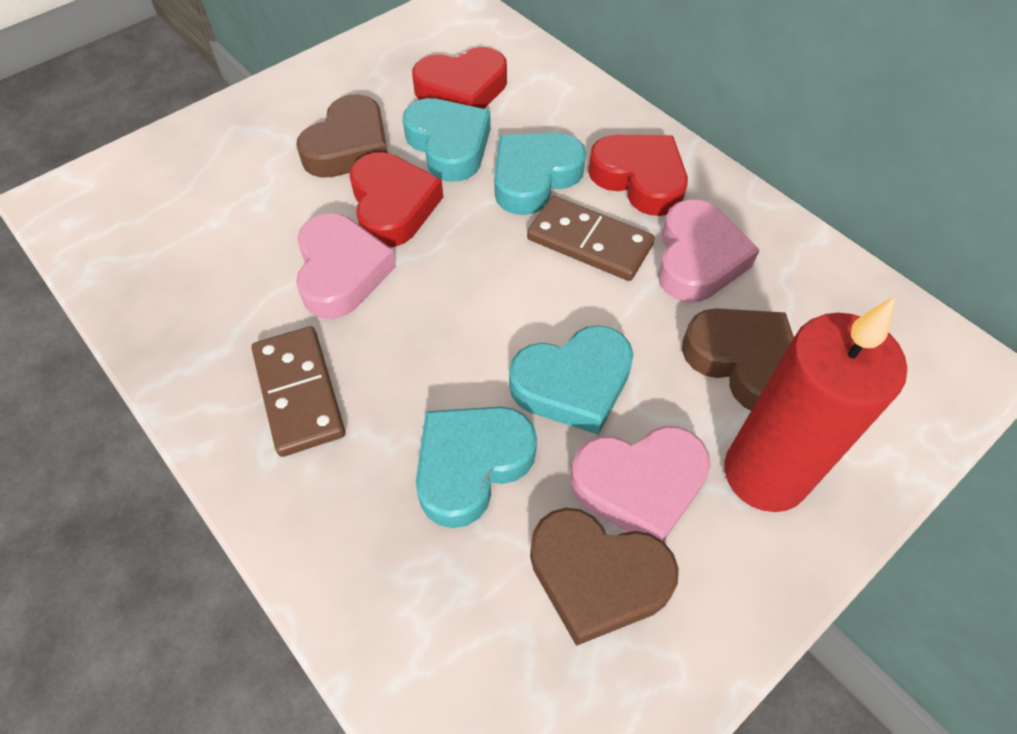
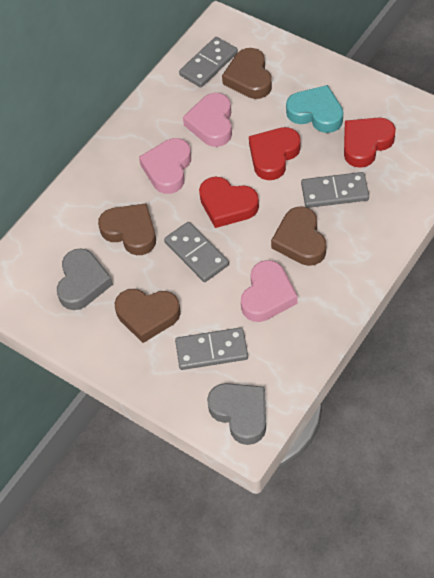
brown domino: 2 -> 0
brown heart: 3 -> 4
grey domino: 0 -> 4
grey heart: 0 -> 2
red candle: 1 -> 0
turquoise heart: 4 -> 1

